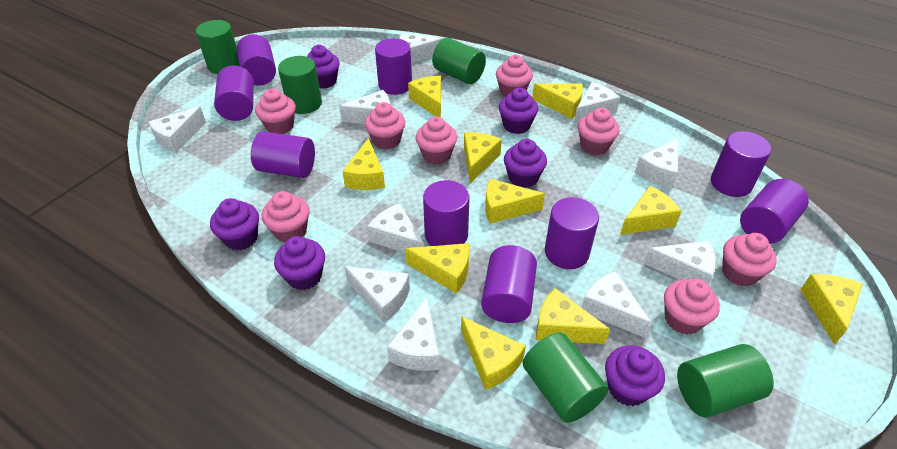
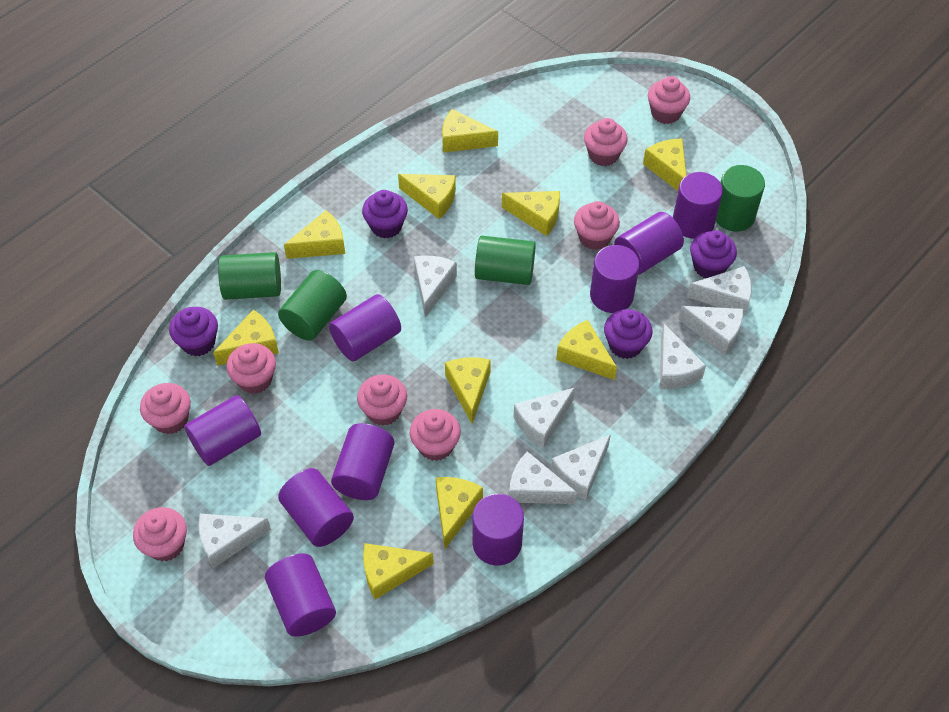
green cylinder: 5 -> 4
purple cupcake: 6 -> 4
white cheese: 10 -> 8

